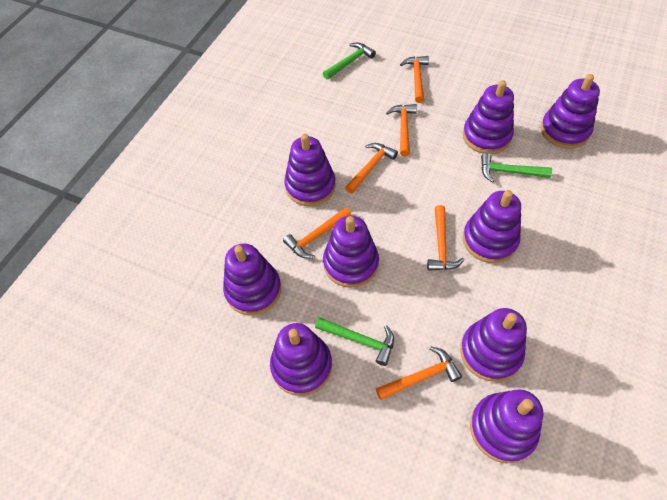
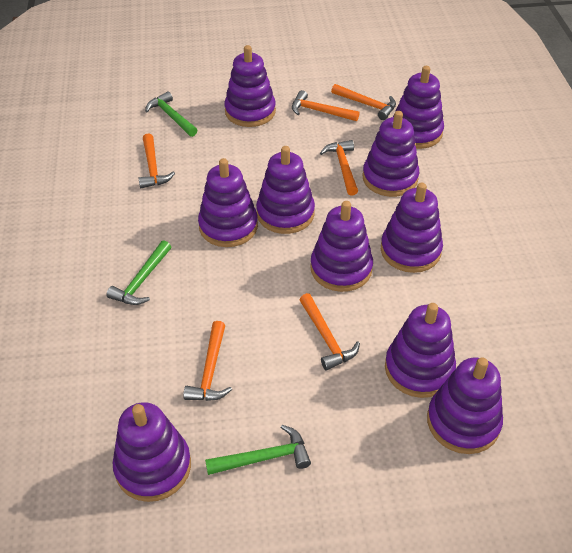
purple stacking toy: 9 -> 10

